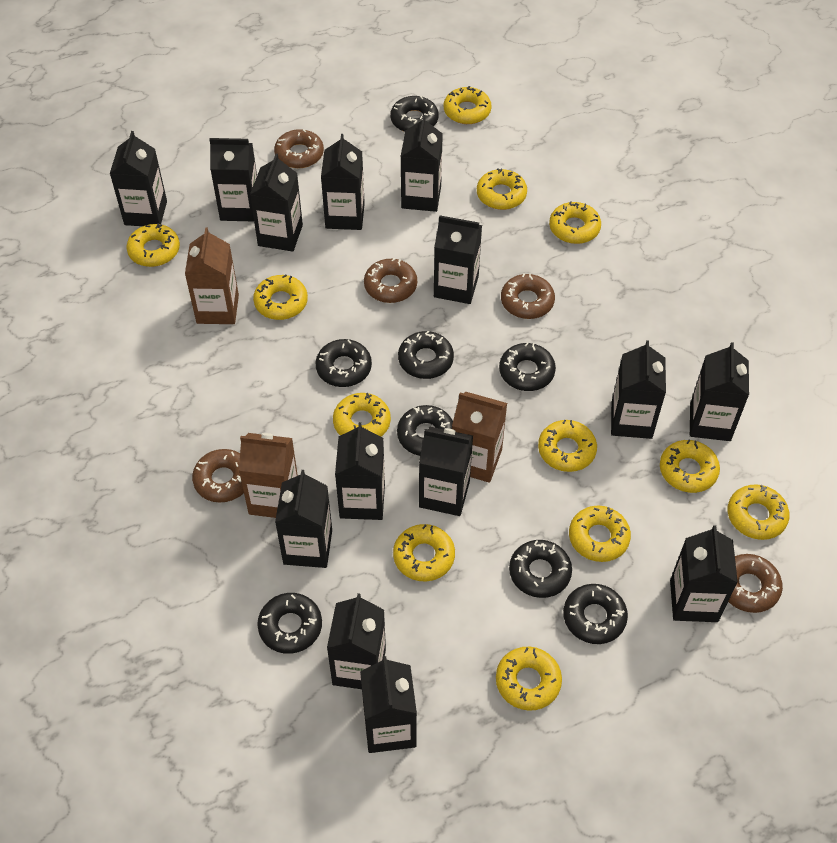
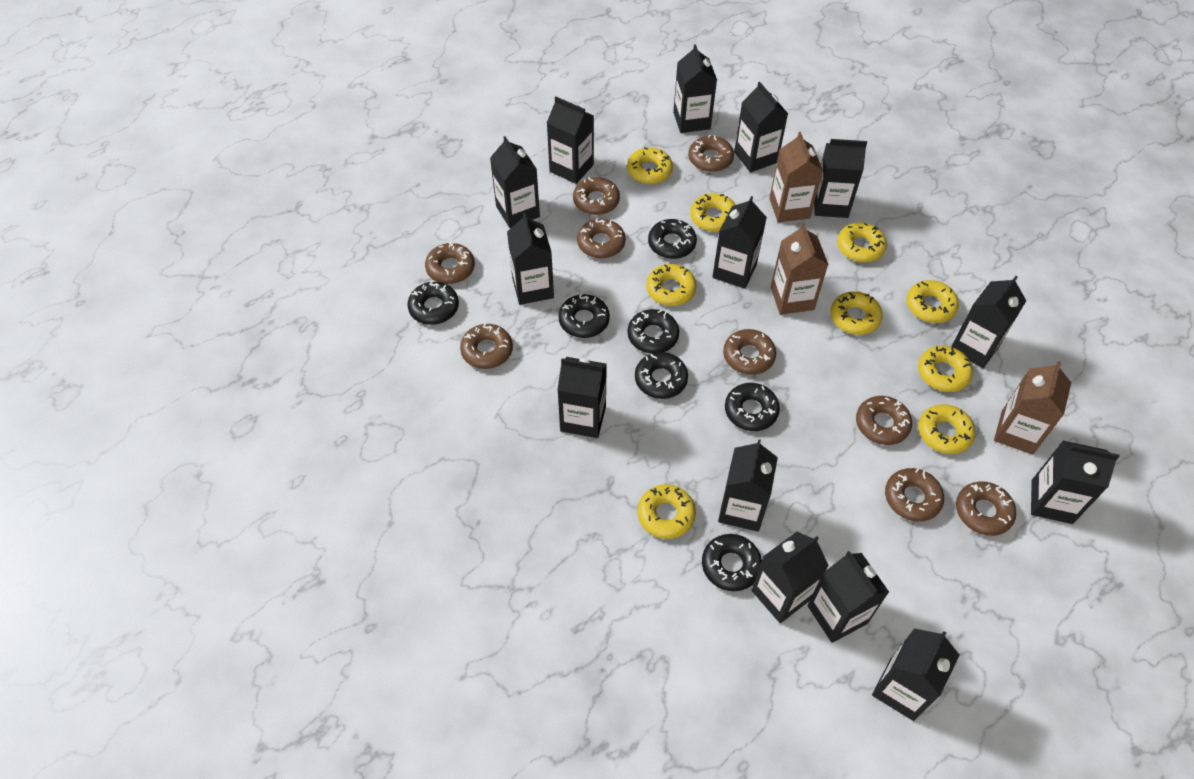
black donut: 8 -> 7
brown donut: 5 -> 9
yellow donut: 12 -> 9

